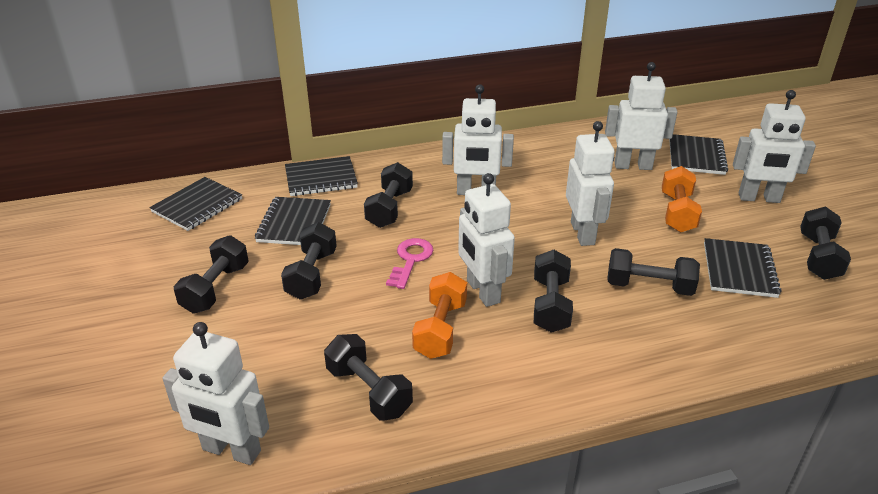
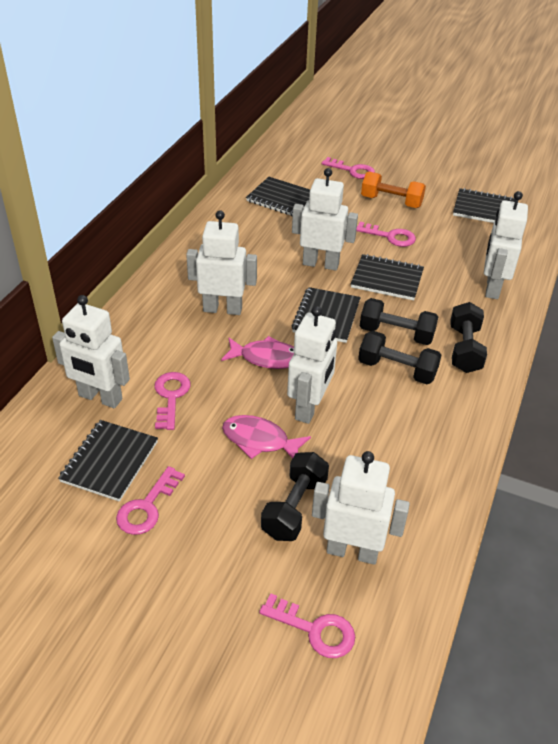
black dumbbell: 7 -> 4
orange dumbbell: 2 -> 1
pink fish: 0 -> 2
pink key: 1 -> 5

